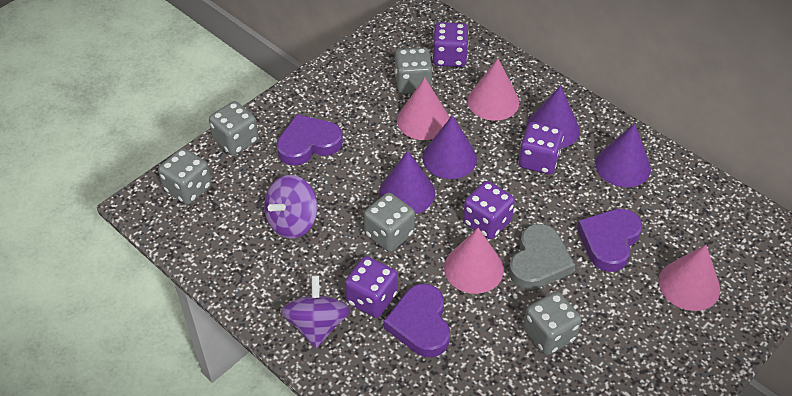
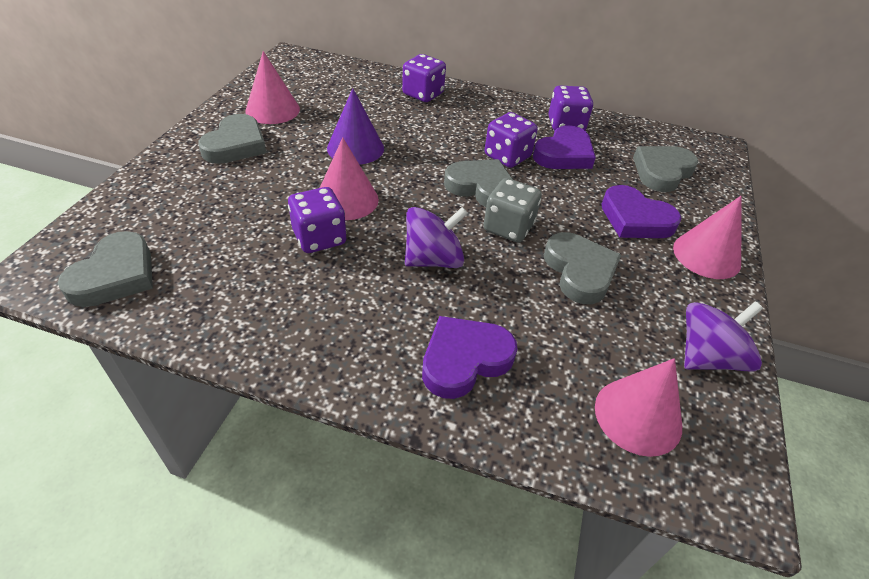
grey dice: 5 -> 1
grey heart: 1 -> 5
purple cone: 4 -> 1

